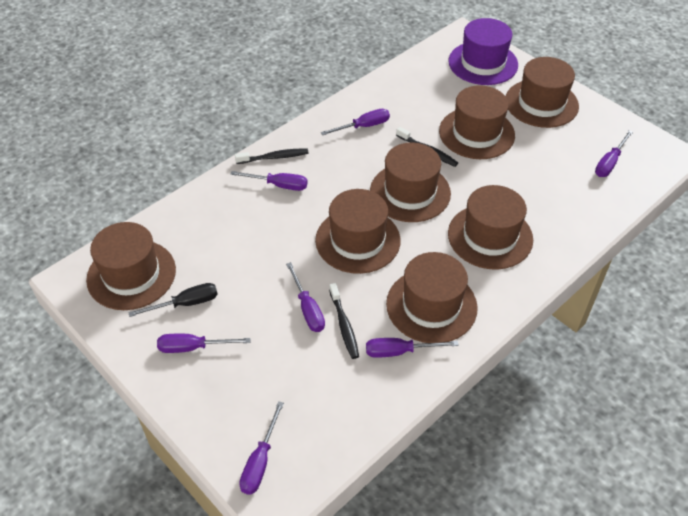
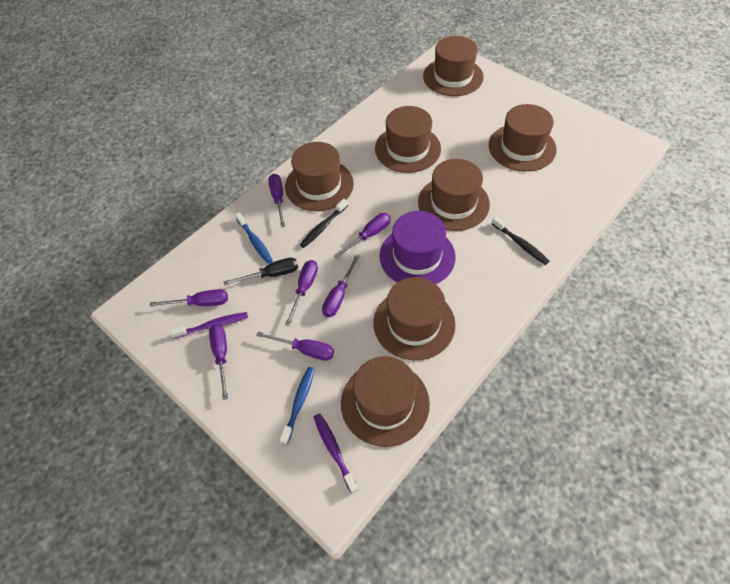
black toothbrush: 3 -> 2
blue toothbrush: 0 -> 2
purple toothbrush: 0 -> 2

